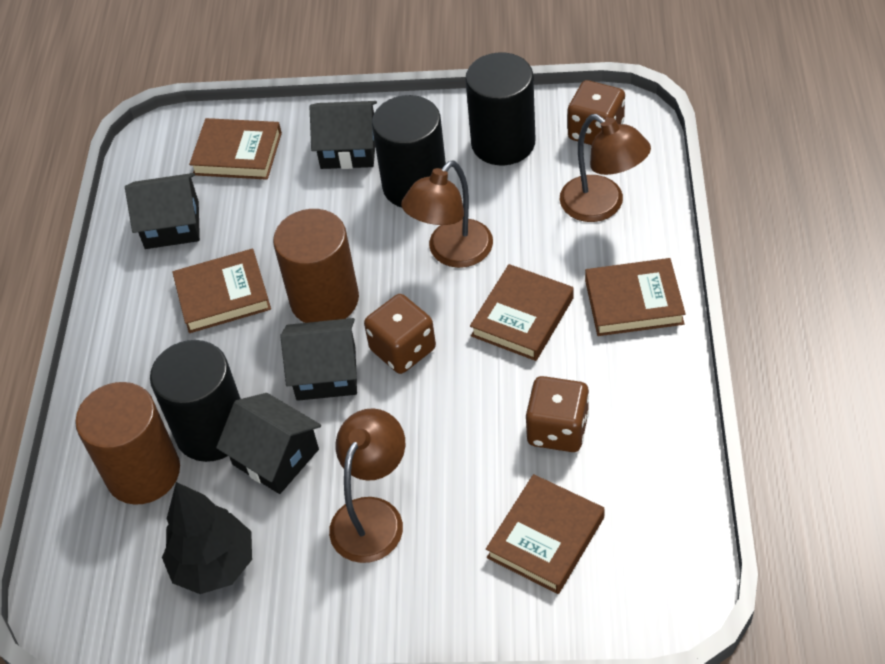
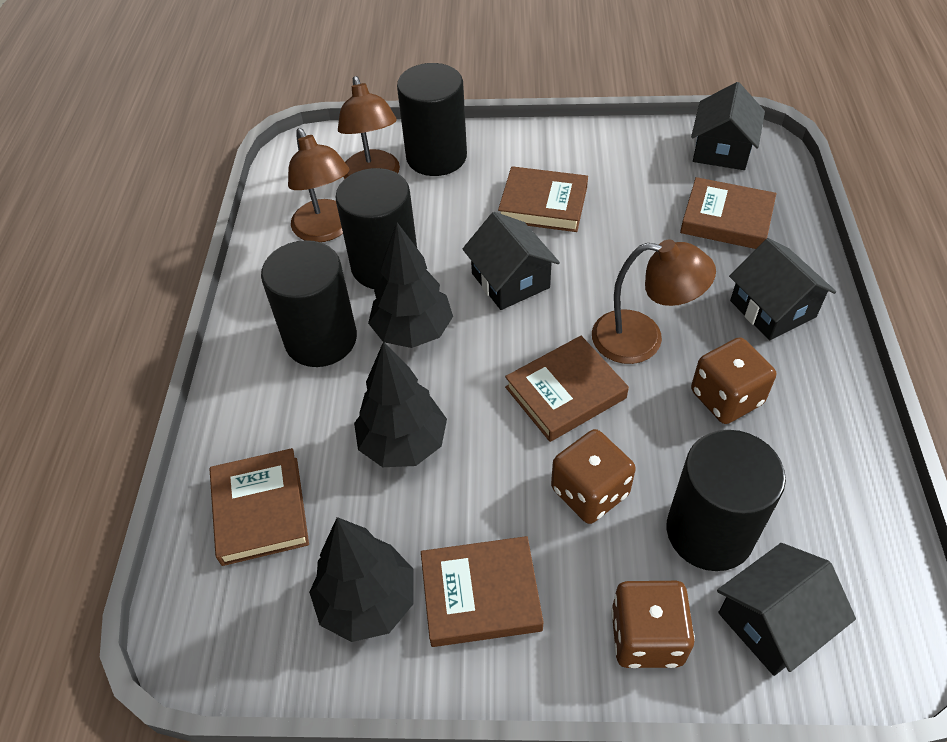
black cylinder: 3 -> 4
black tree: 1 -> 3
brown cylinder: 2 -> 0

